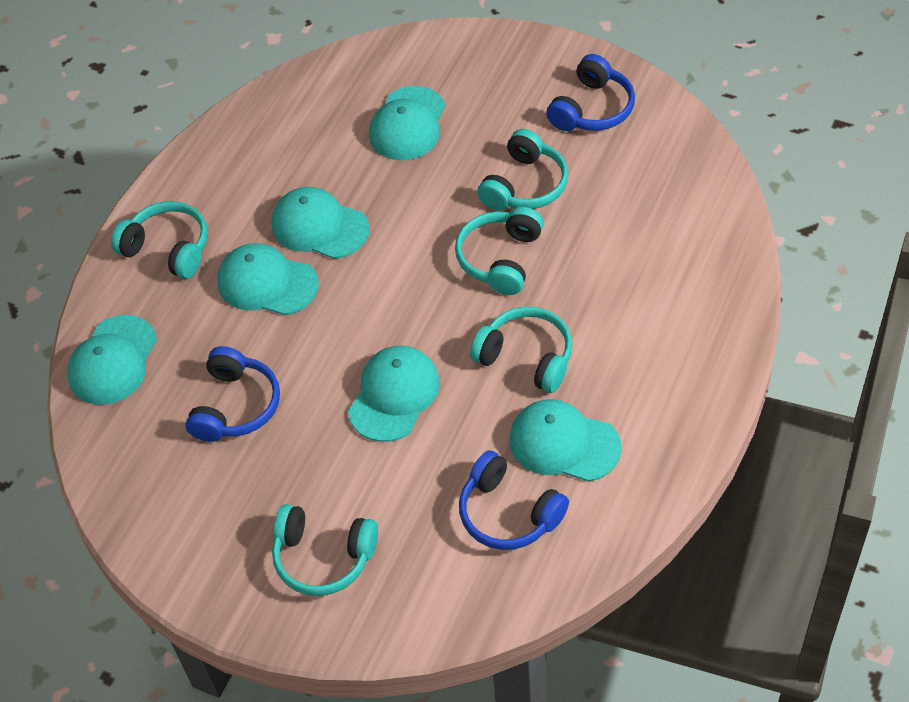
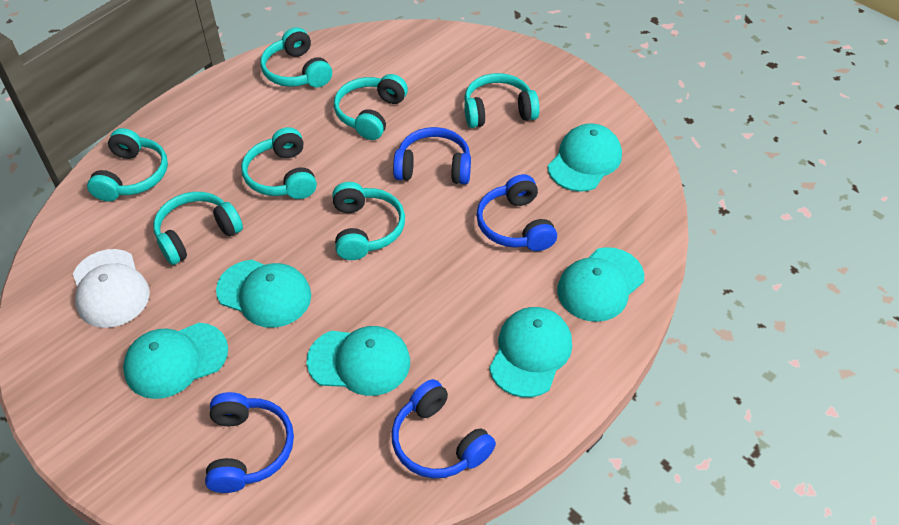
blue headphones: 3 -> 4
turquoise headphones: 5 -> 7
white cap: 0 -> 1

